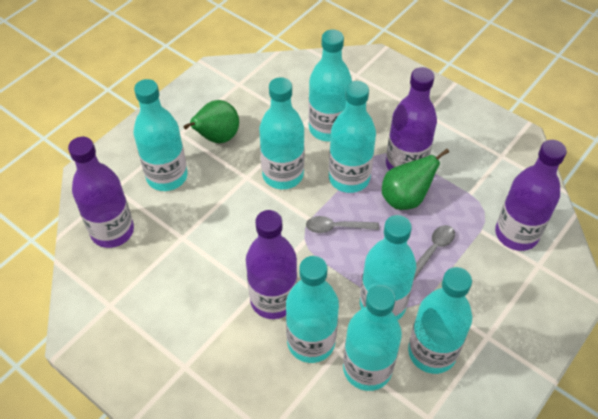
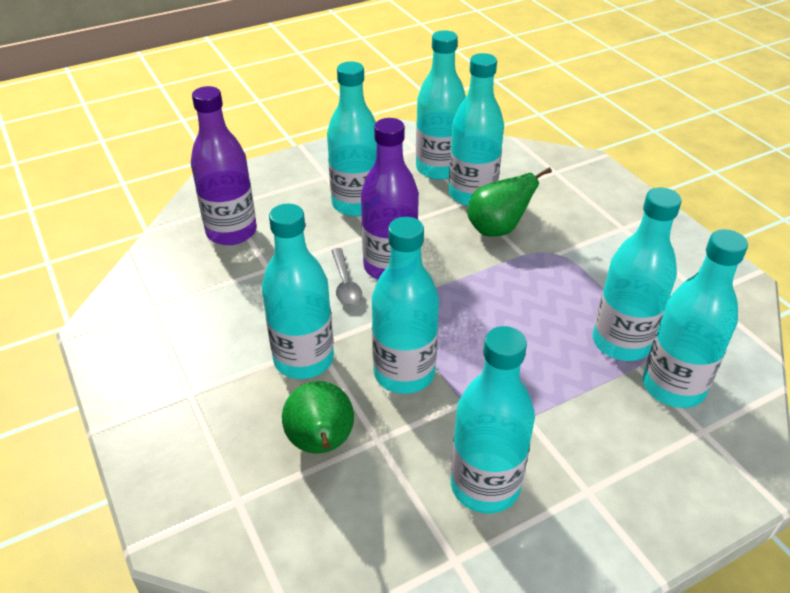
grey spoon: 2 -> 1
purple bottle: 4 -> 2

